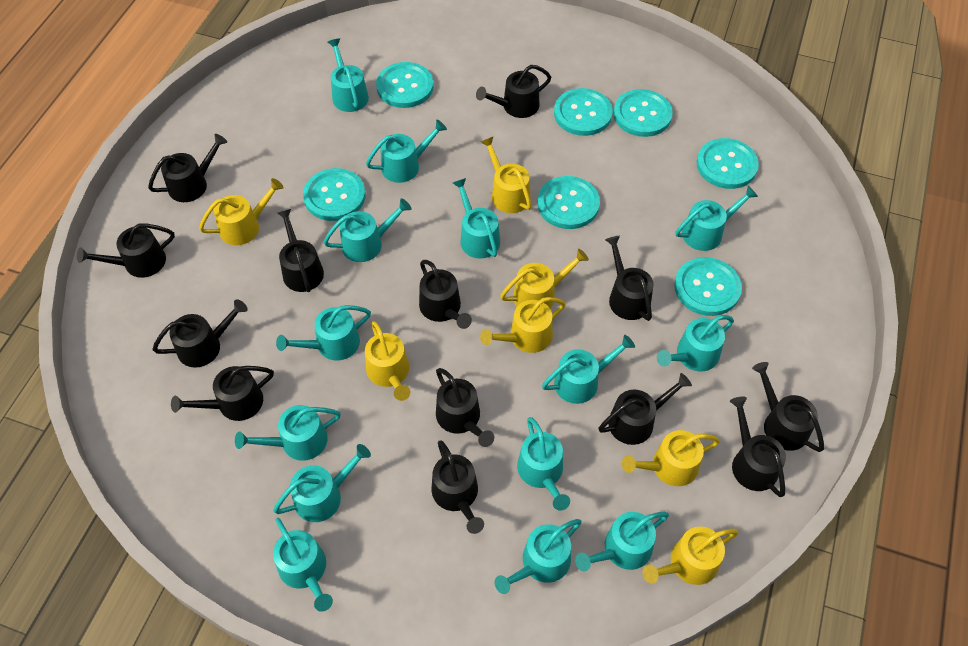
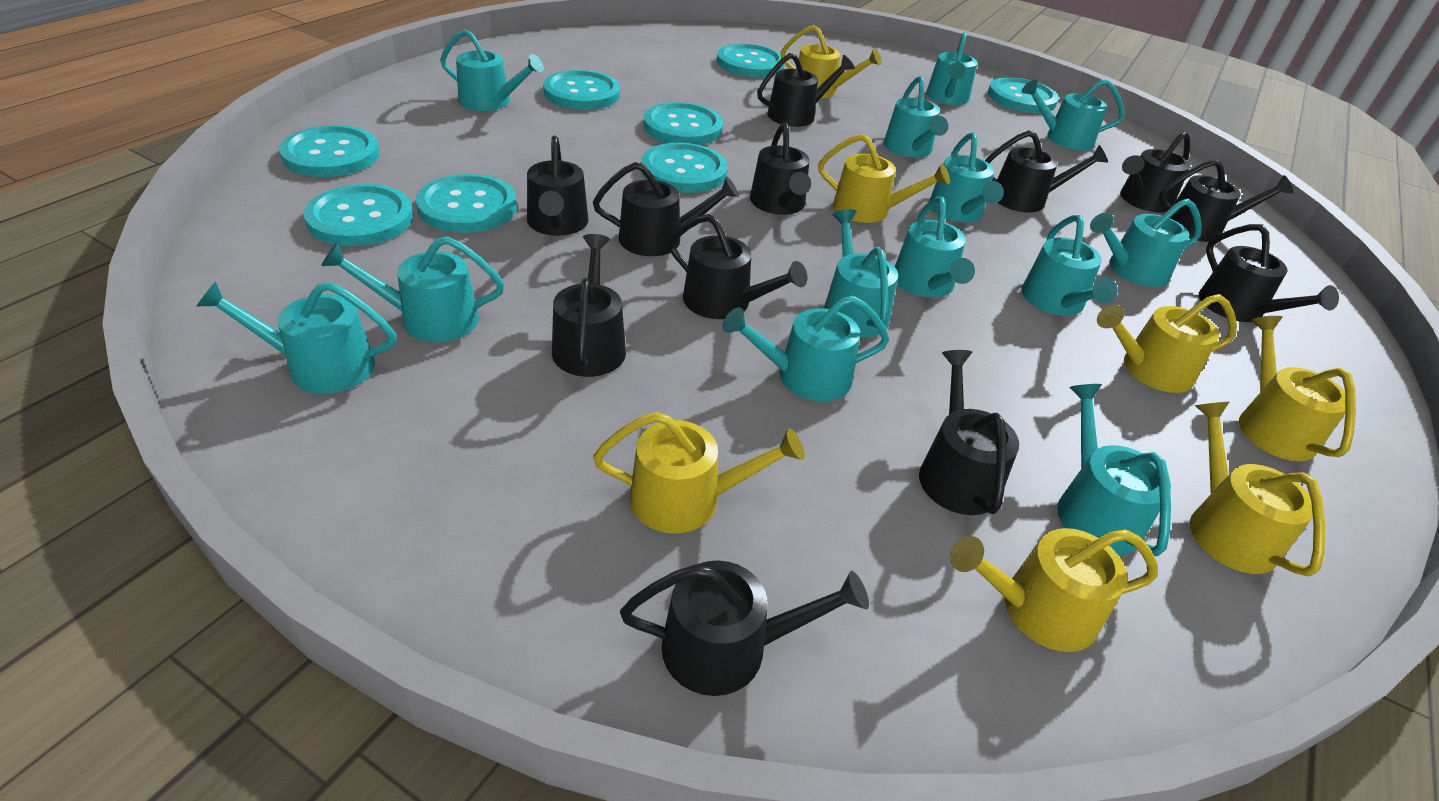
black watering can: 13 -> 12
turquoise button: 7 -> 8
turquoise watering can: 14 -> 13

